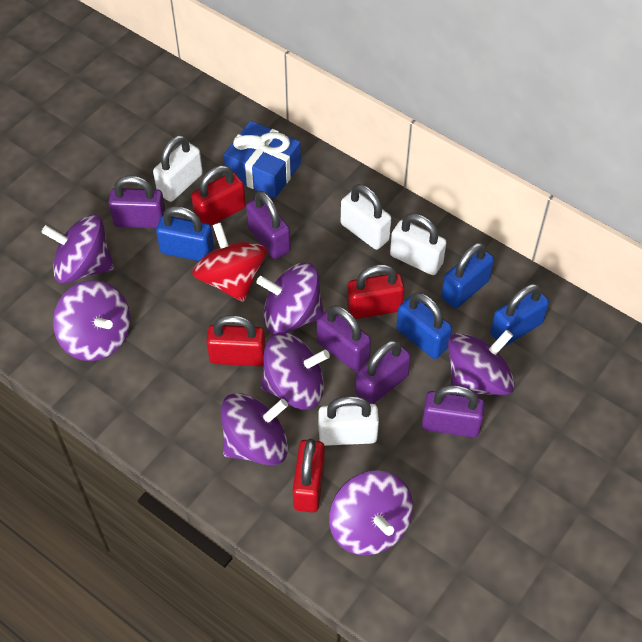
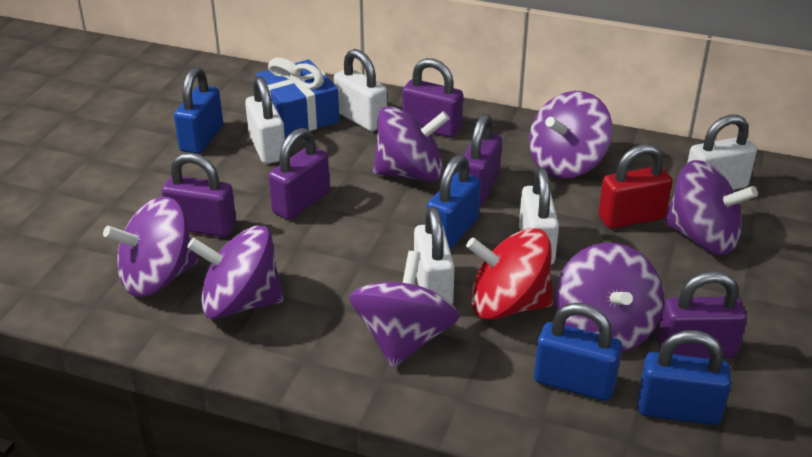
red padlock: 4 -> 1
white padlock: 4 -> 5

